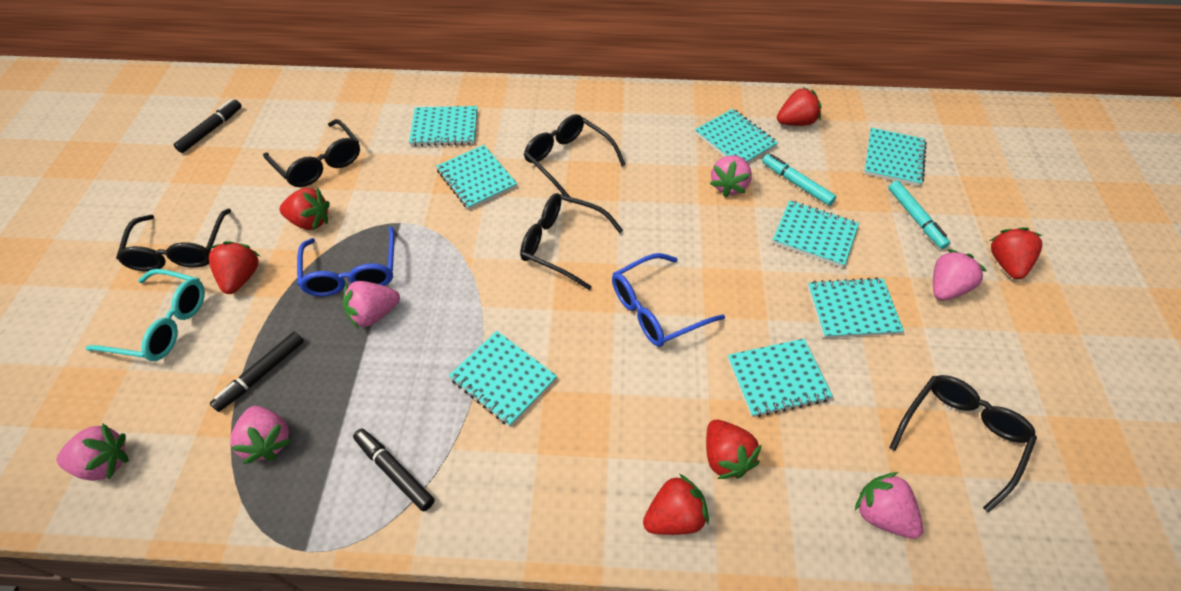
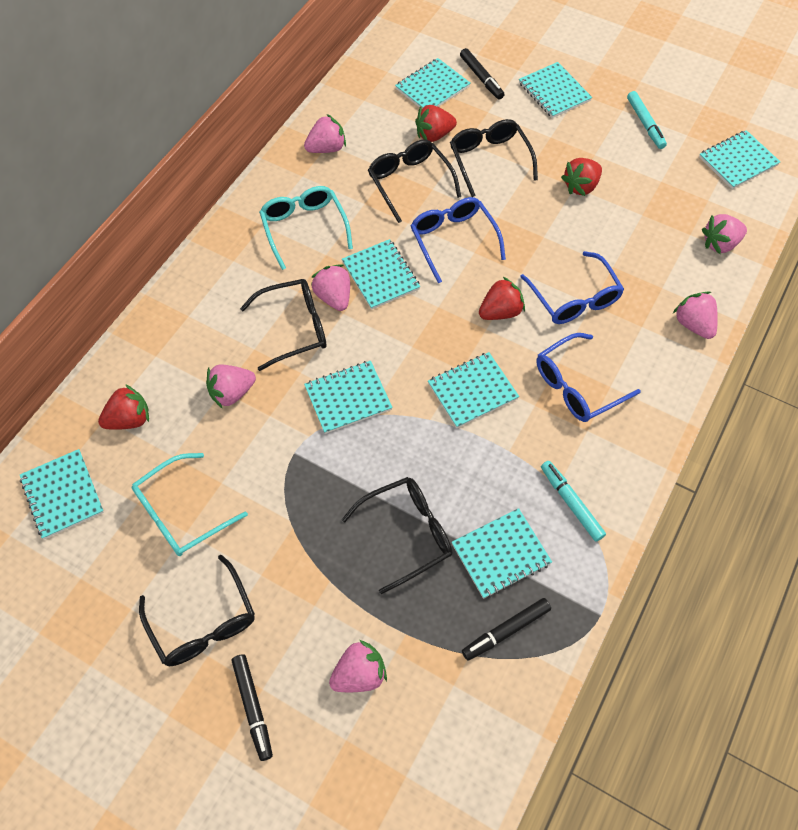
blue glasses: 2 -> 3
red strawberry: 6 -> 4
turquoise glasses: 1 -> 2

